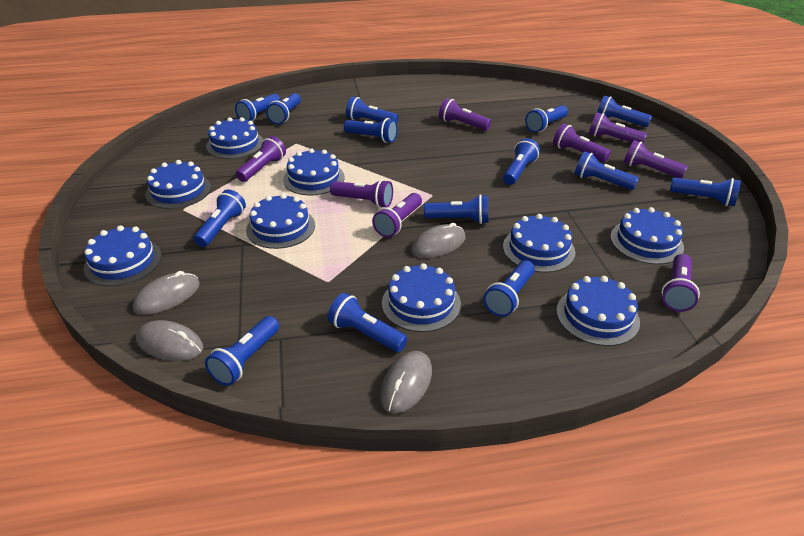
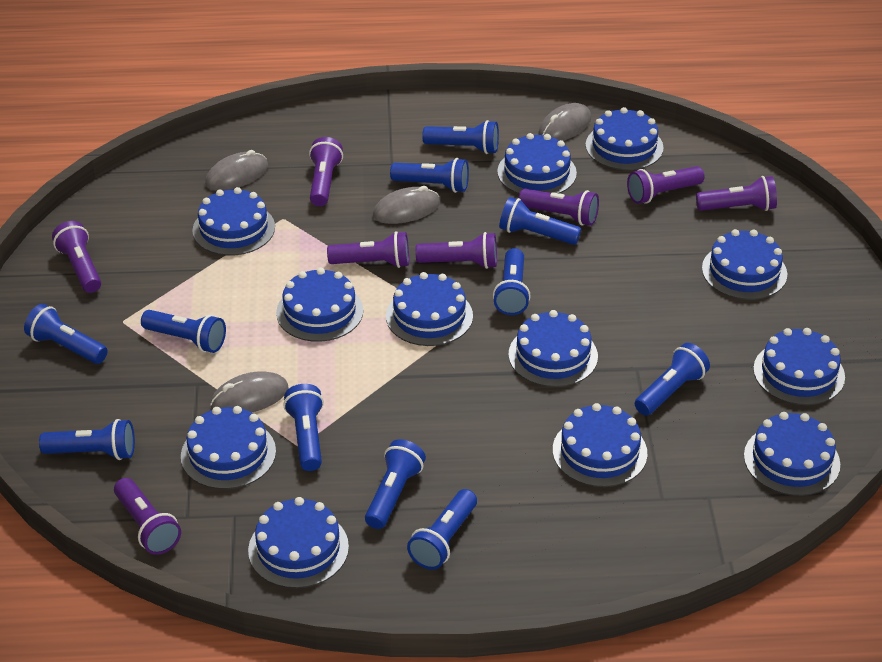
blue cake: 9 -> 12
blue flashlight: 14 -> 11

